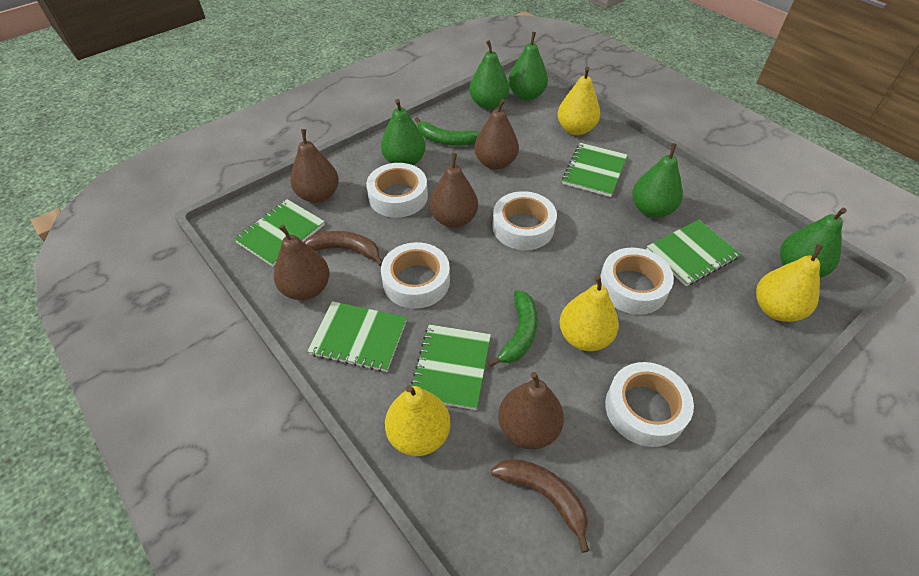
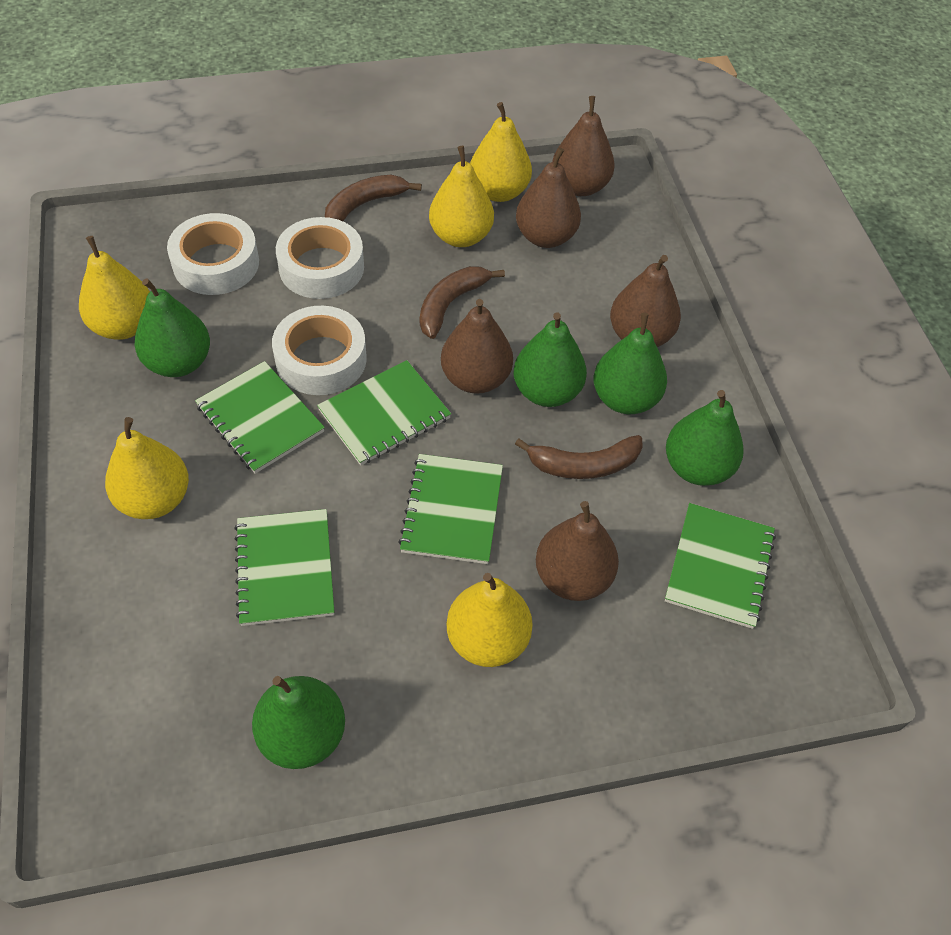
brown banana: 2 -> 3
green banana: 2 -> 0
white tape: 5 -> 3
yellow pear: 4 -> 5

